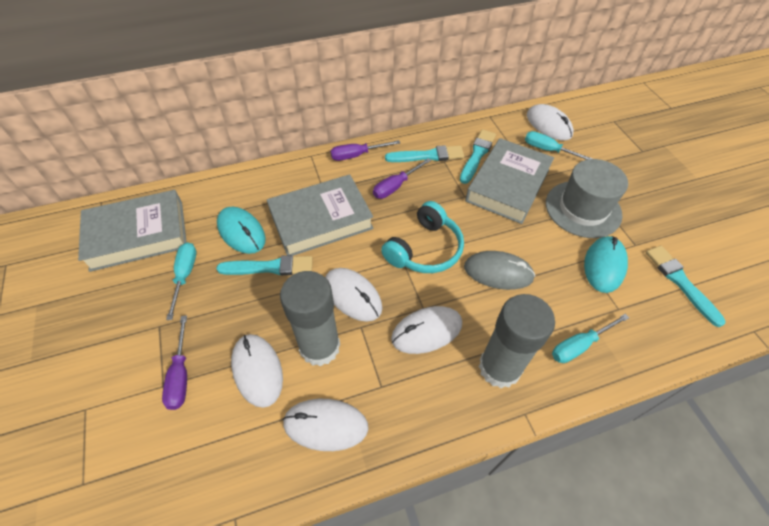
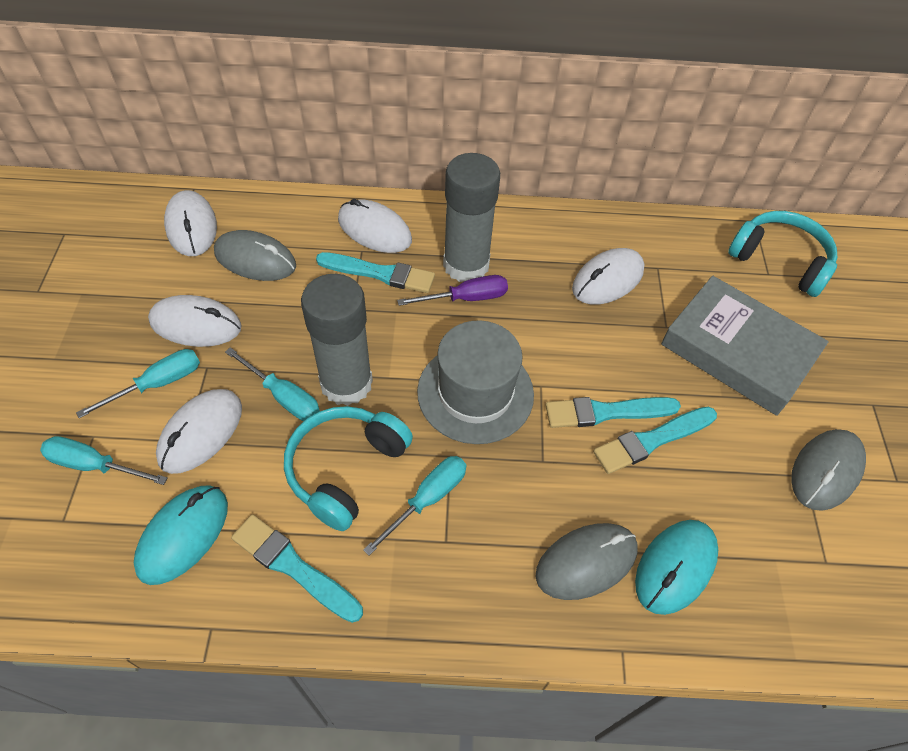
grey book: 3 -> 1
grey mouse: 1 -> 3
purple screwdriver: 3 -> 1
turquoise headphones: 1 -> 2
turquoise screwdriver: 3 -> 4

